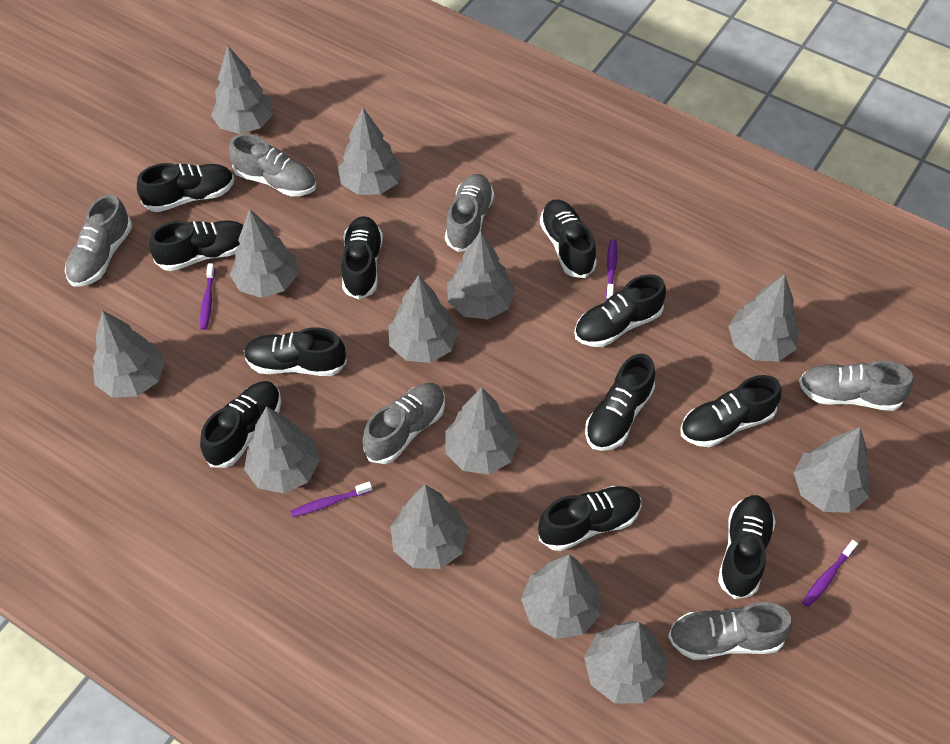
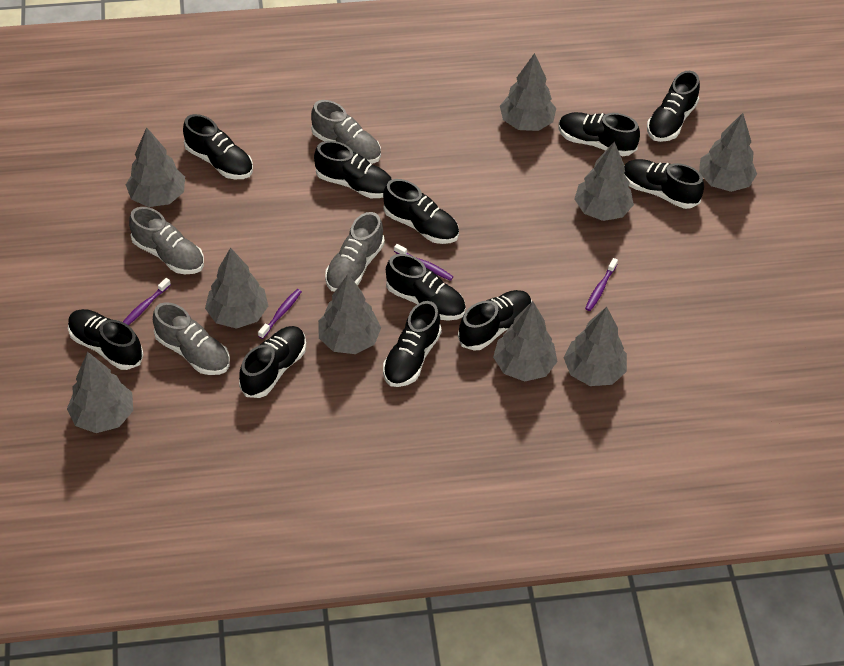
grey shoe: 6 -> 4
grey tree: 13 -> 9

